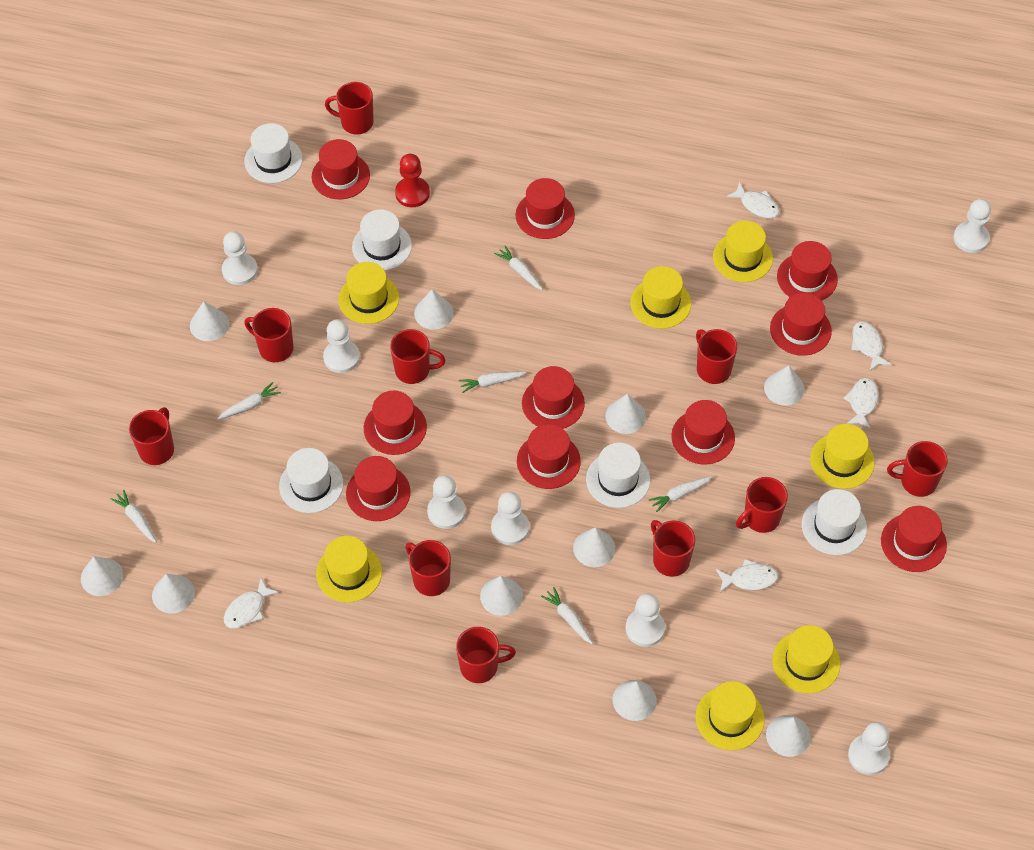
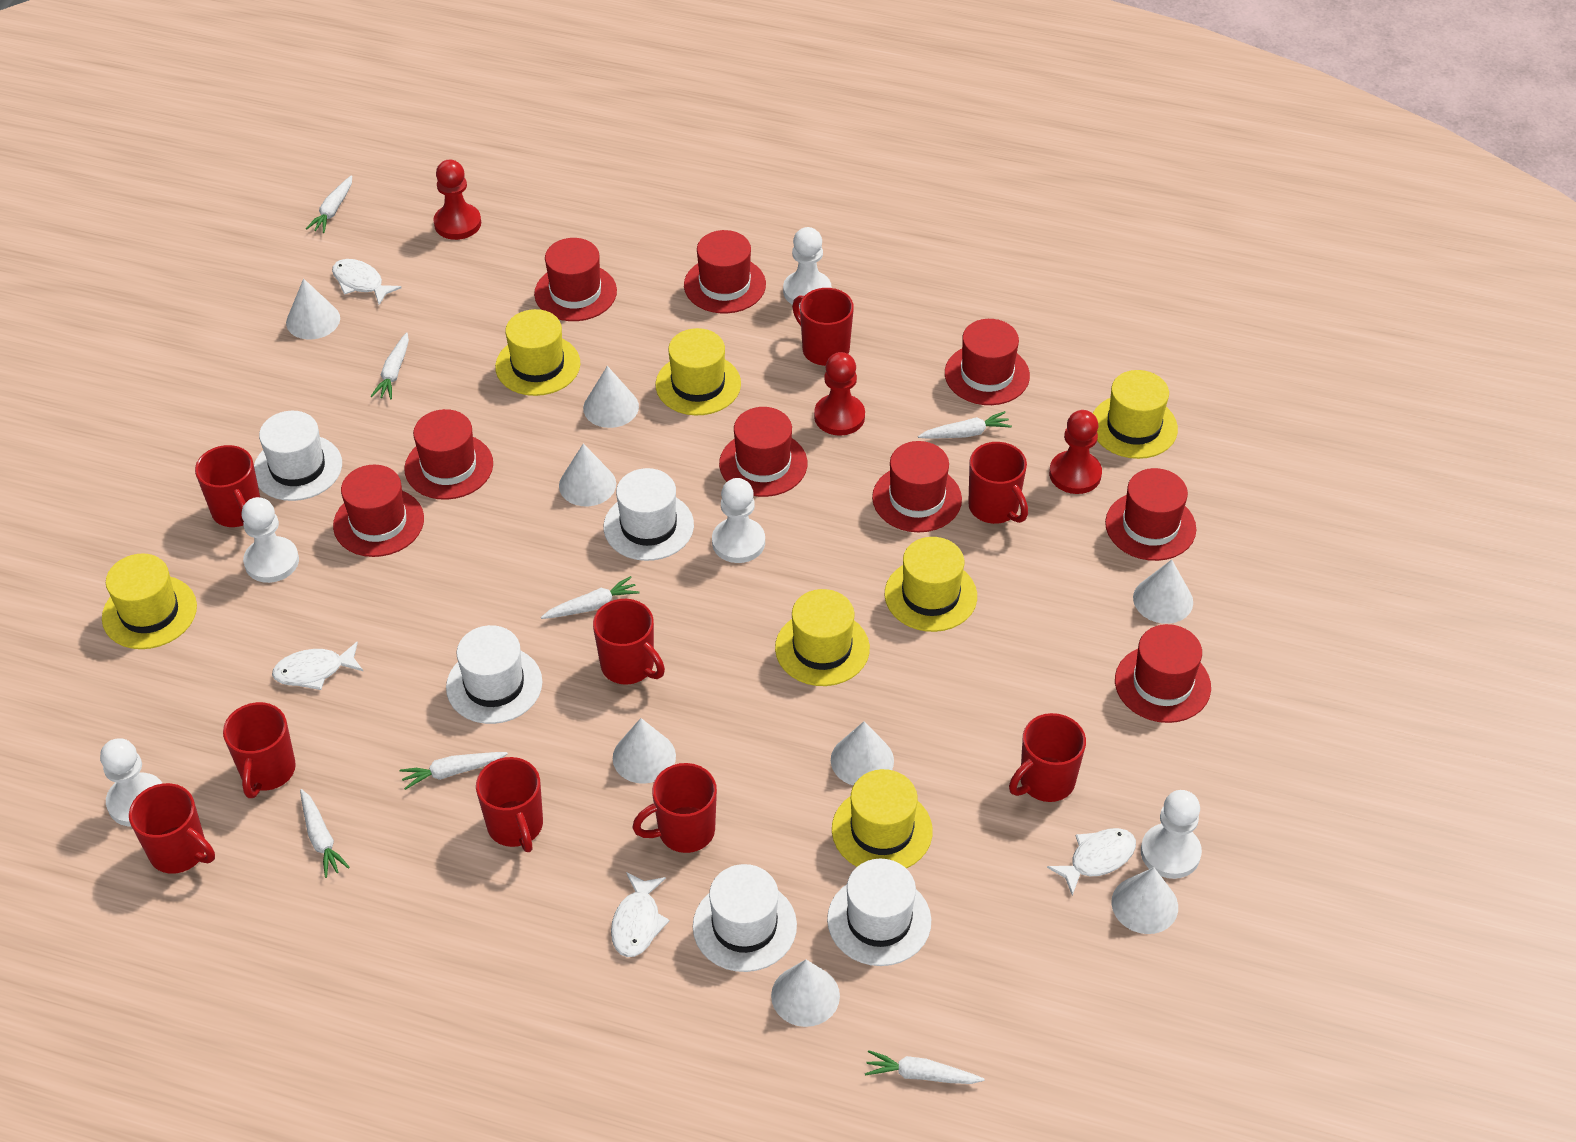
red hat: 10 -> 9
red mug: 10 -> 9
red pawn: 1 -> 3
white carrot: 6 -> 7
white cone: 10 -> 8
white fish: 5 -> 4
white pawn: 7 -> 5

